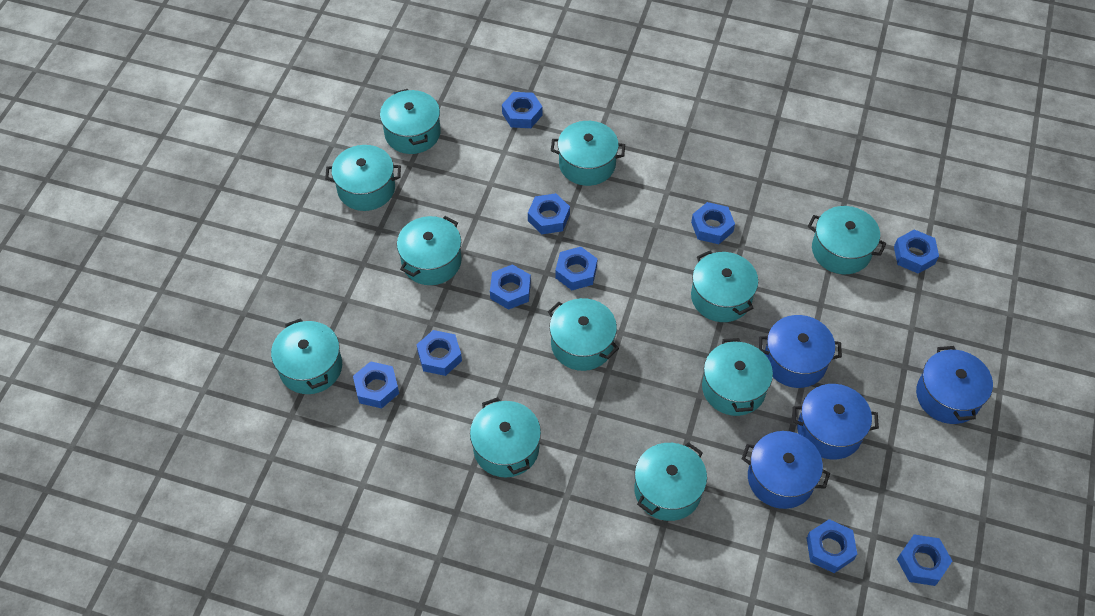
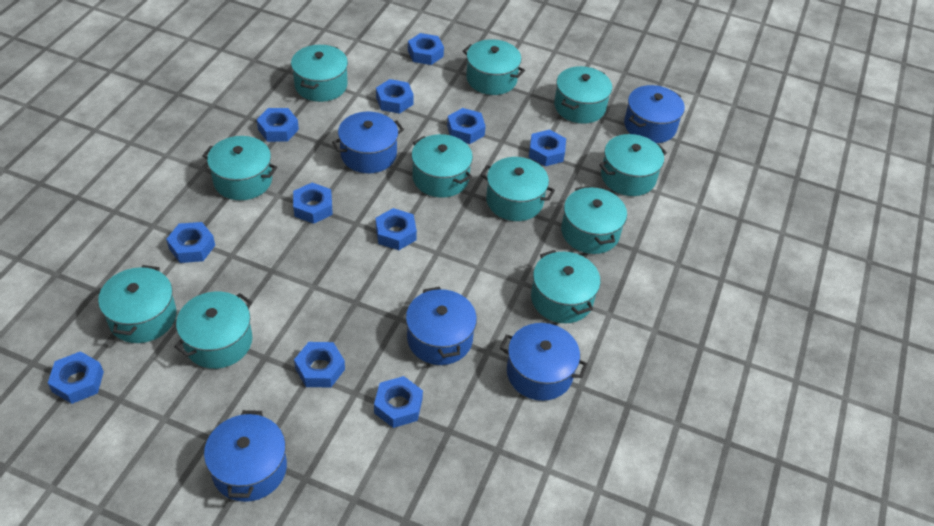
blue nut: 10 -> 11
blue pot: 4 -> 5

